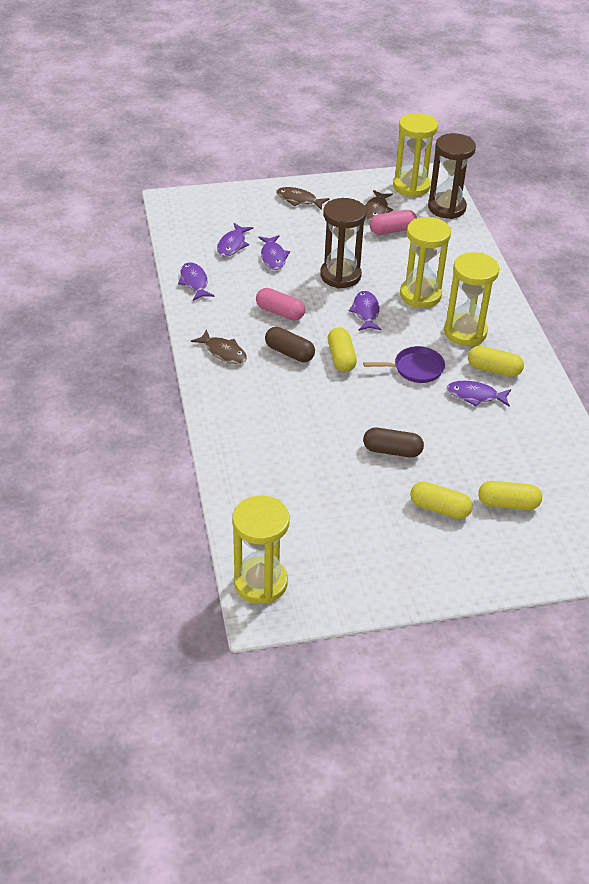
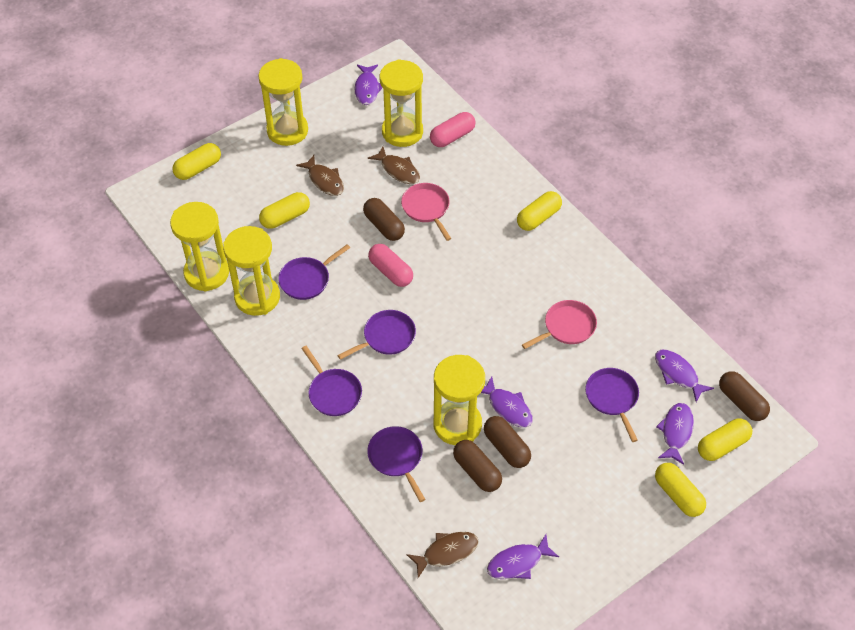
brown capsule: 2 -> 4
brown hourglass: 2 -> 0
pink pan: 0 -> 2
purple pan: 1 -> 5
yellow capsule: 4 -> 5
yellow hourglass: 4 -> 5

